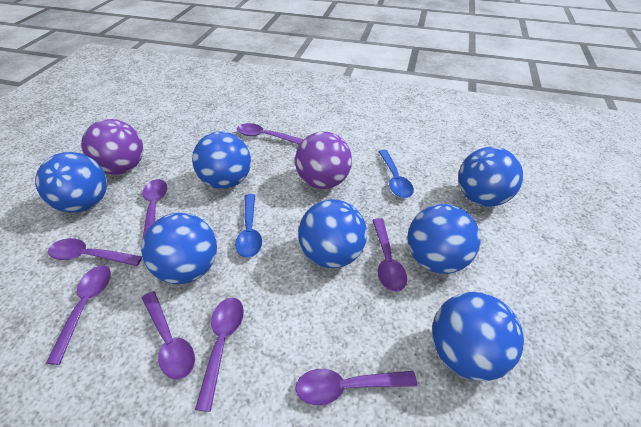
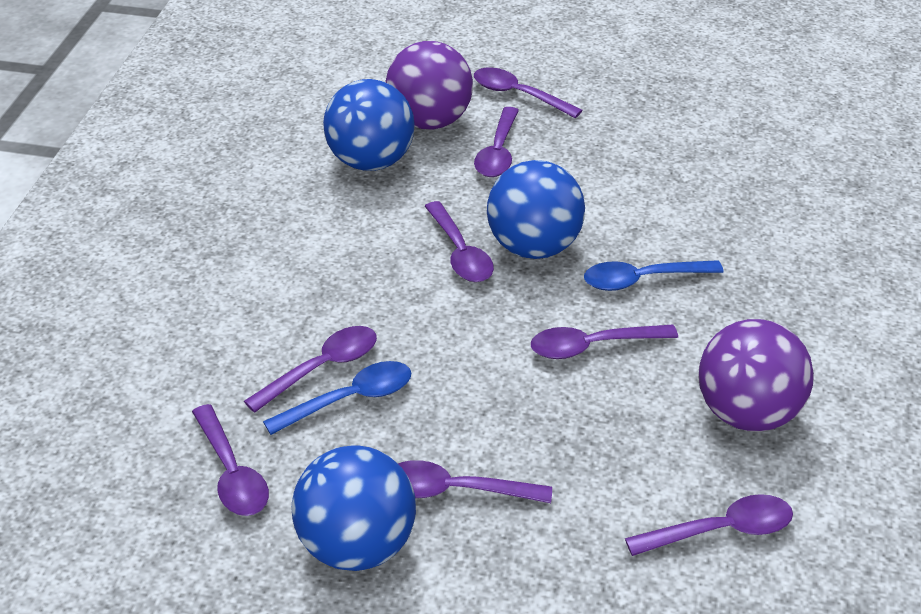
blue ball: 7 -> 3

